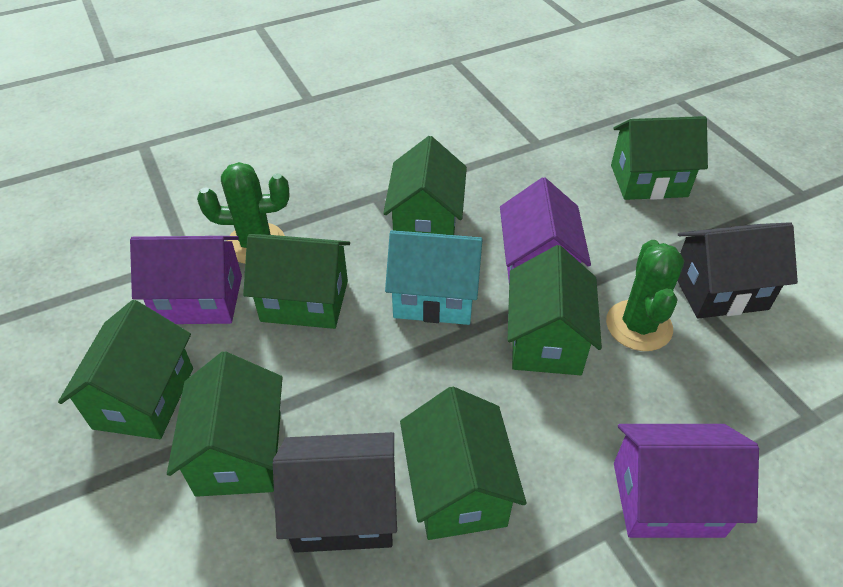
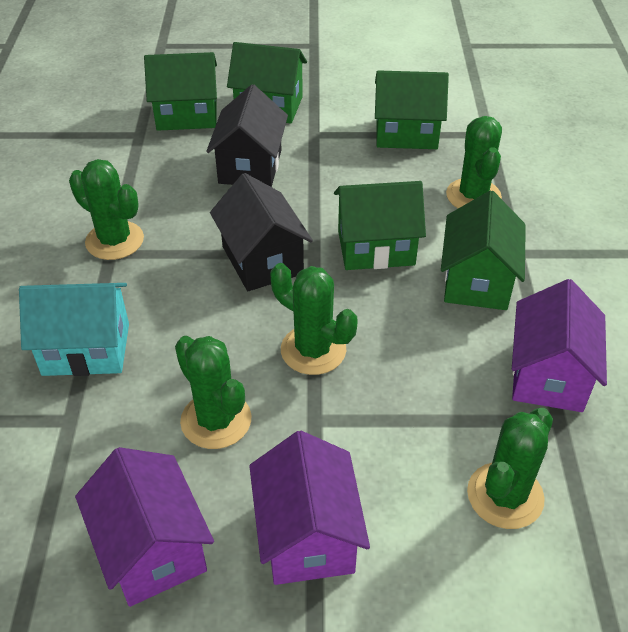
green cactus: 2 -> 5
green house: 7 -> 5

